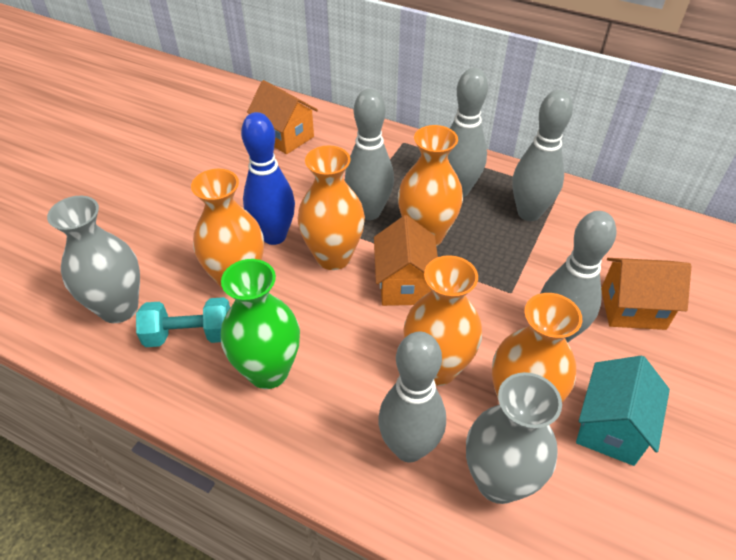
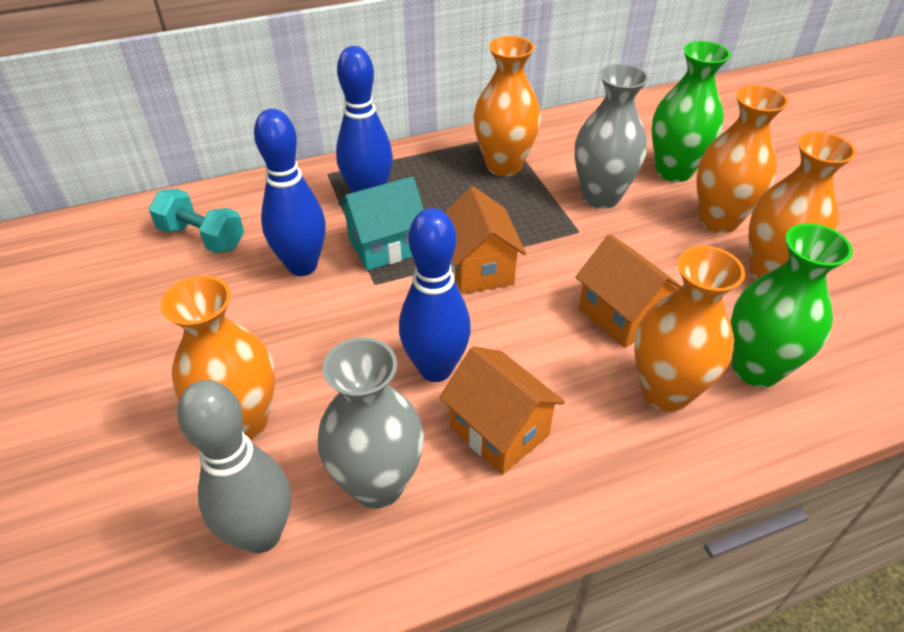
blue bowling pin: 1 -> 3
green vase: 1 -> 2
grey bowling pin: 5 -> 1

